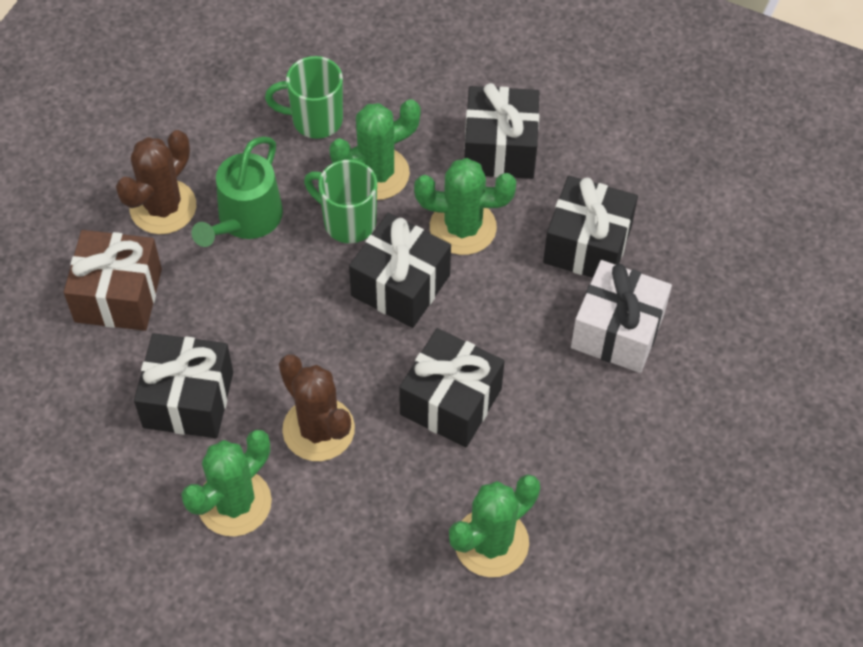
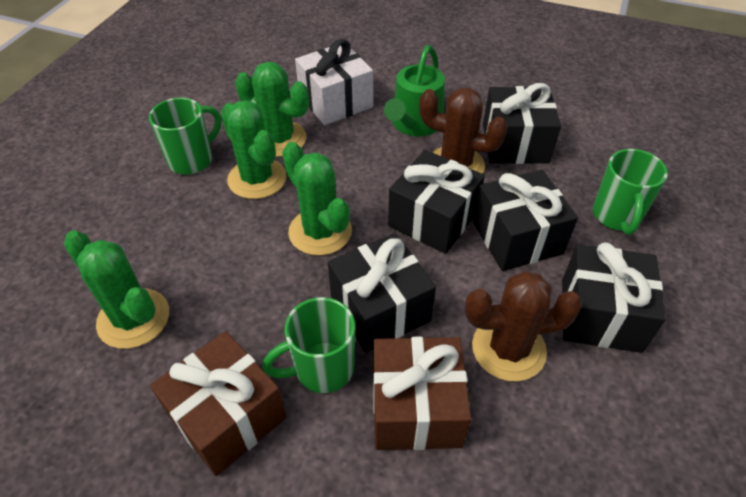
brown gift: 1 -> 2
green mug: 2 -> 3

